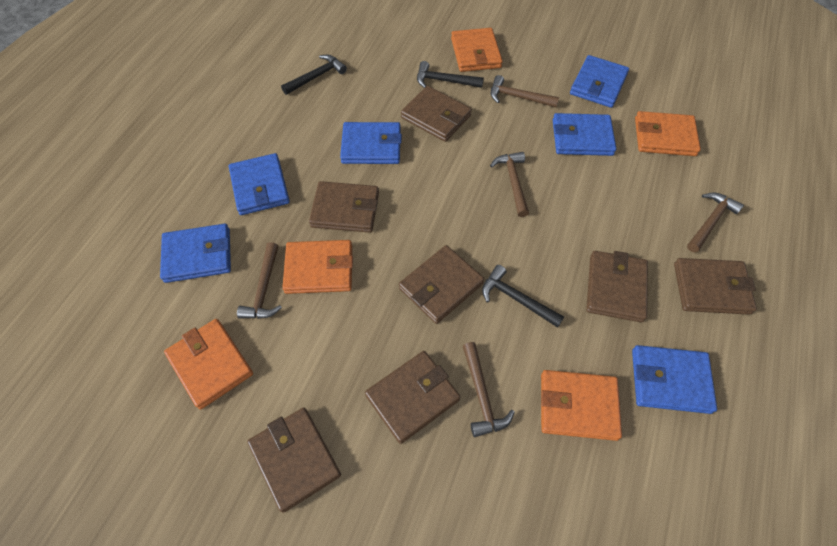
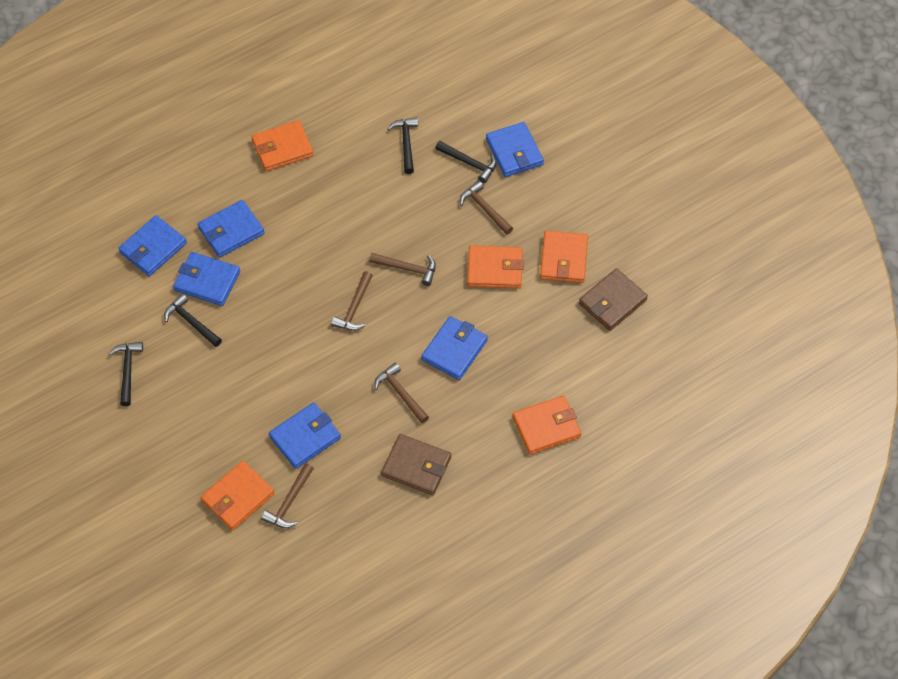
black hammer: 3 -> 4
brown wallet: 7 -> 2

